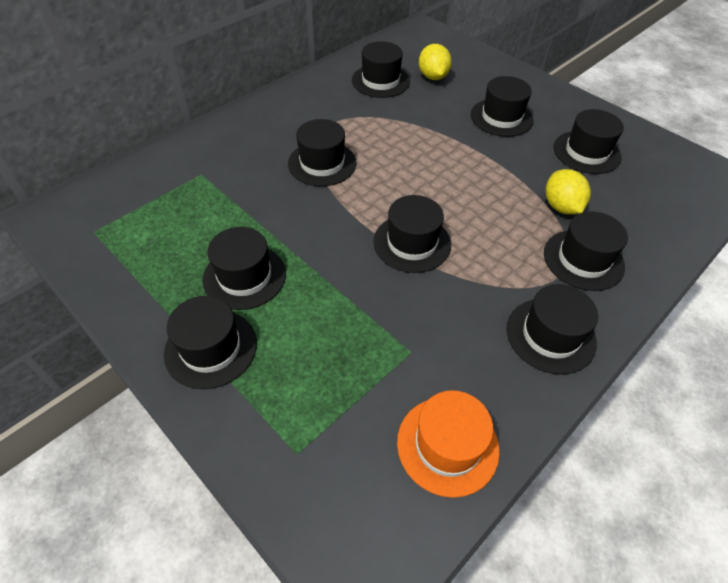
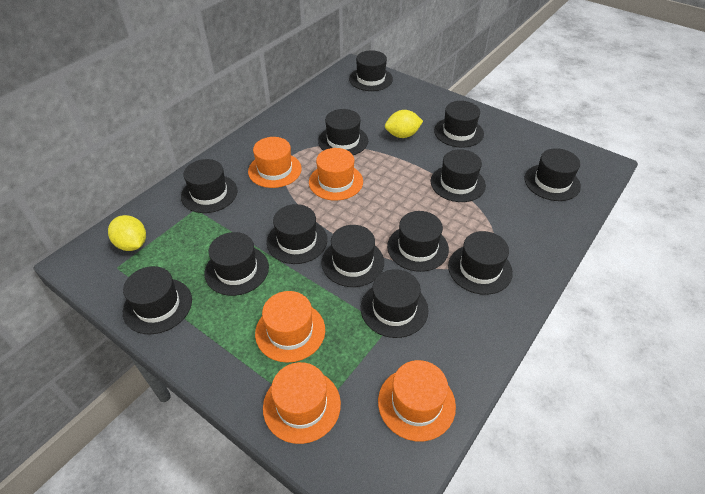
black hat: 9 -> 13
orange hat: 1 -> 5

